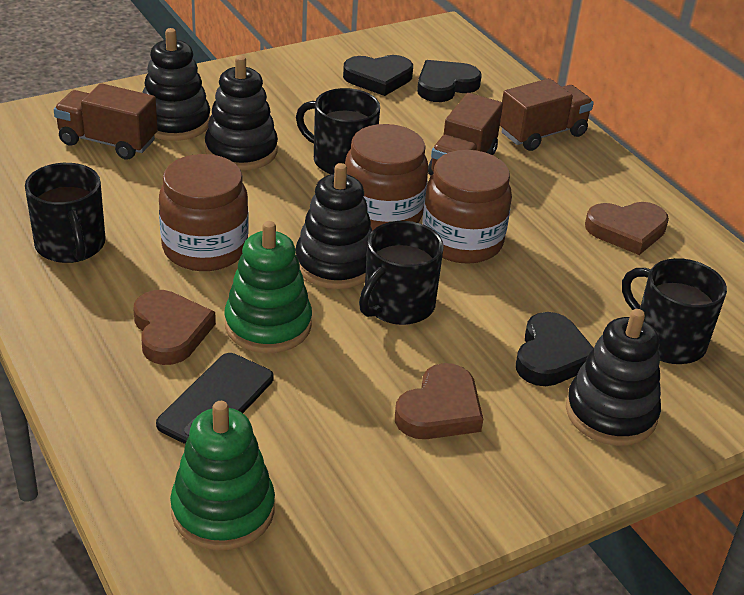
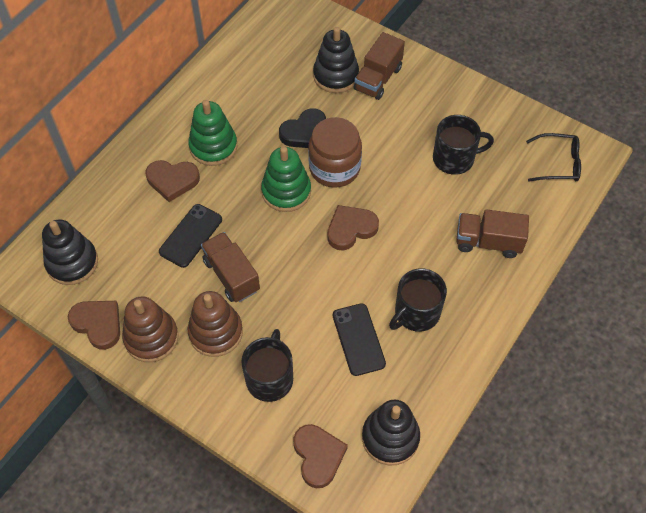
black glasses: 0 -> 1
black heart: 3 -> 1
black mug: 4 -> 3
black phone: 1 -> 2
black stacking toy: 4 -> 3
brown heart: 3 -> 4
brown jar: 3 -> 1
brown stacking toy: 0 -> 2

